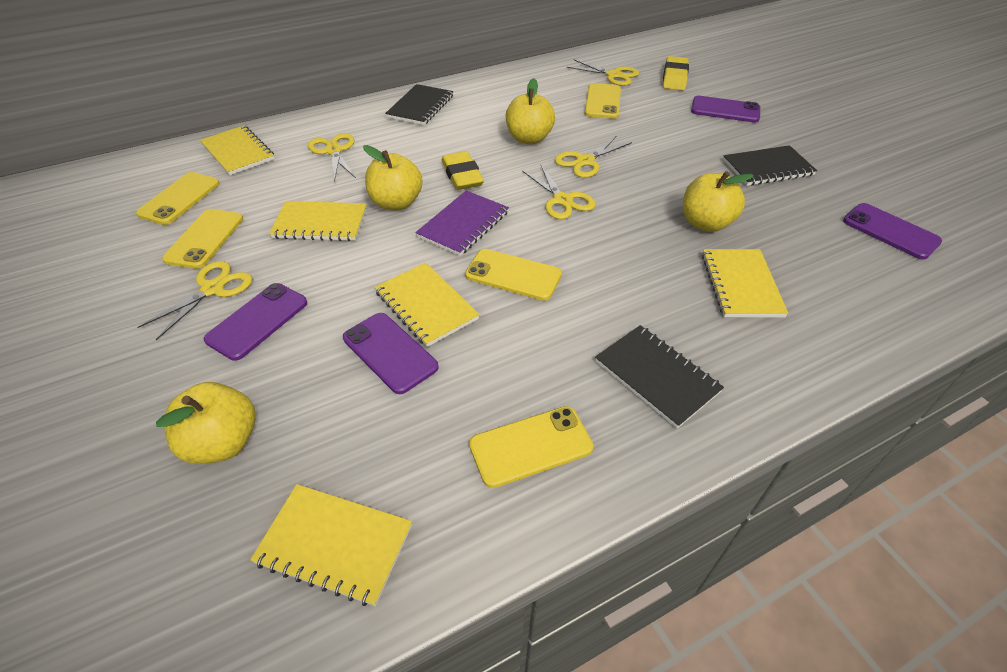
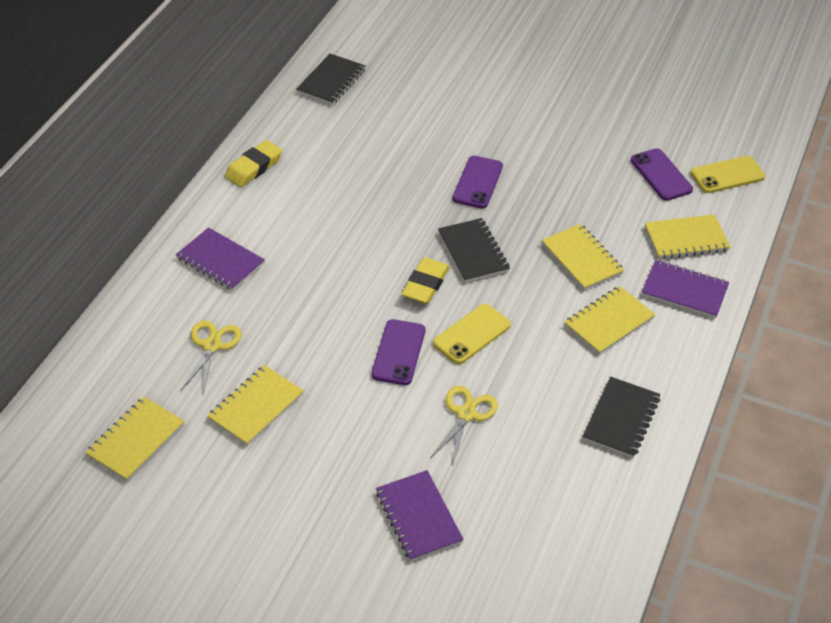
purple notebook: 1 -> 3
purple phone: 4 -> 3
yellow apple: 4 -> 0
yellow phone: 5 -> 2
yellow scissors: 5 -> 2

